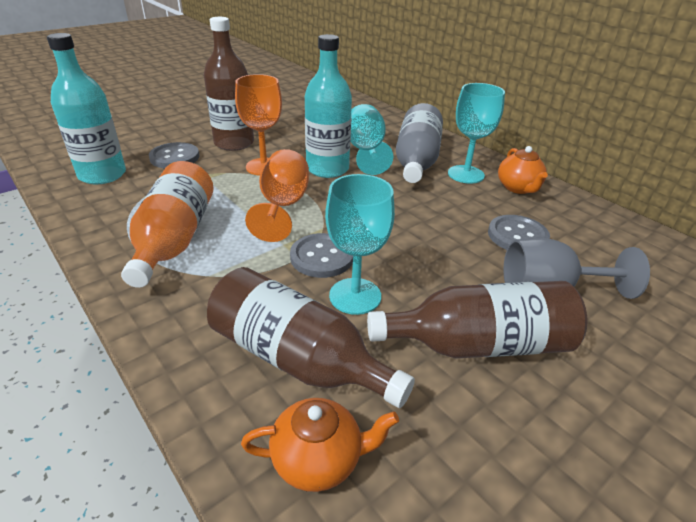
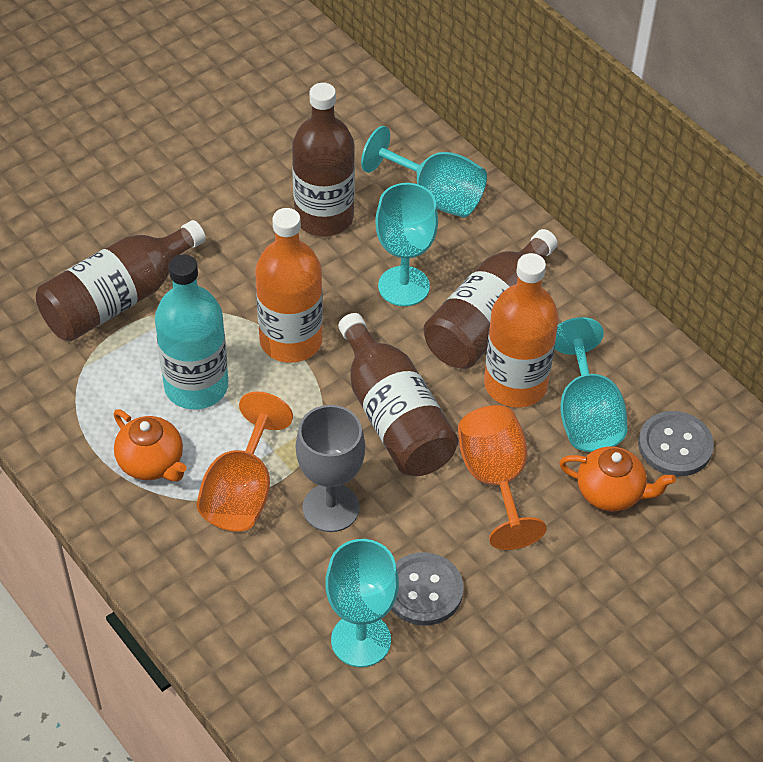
brown bottle: 3 -> 4
grey bottle: 1 -> 0
grey button: 3 -> 2
orange bottle: 1 -> 2
turquoise bottle: 2 -> 1
turquoise goblet: 3 -> 4

